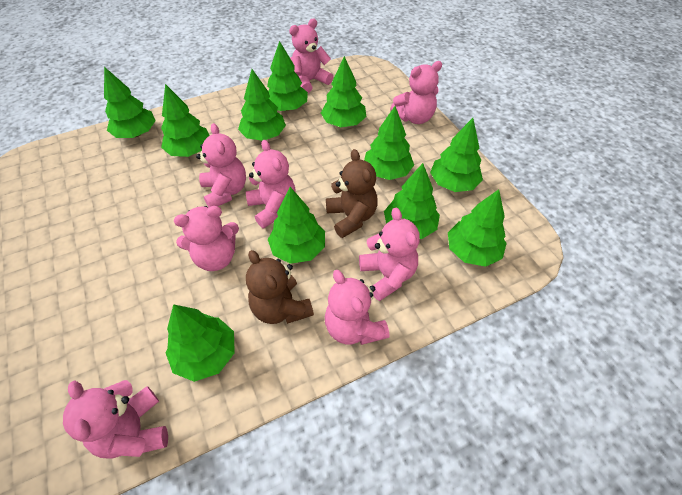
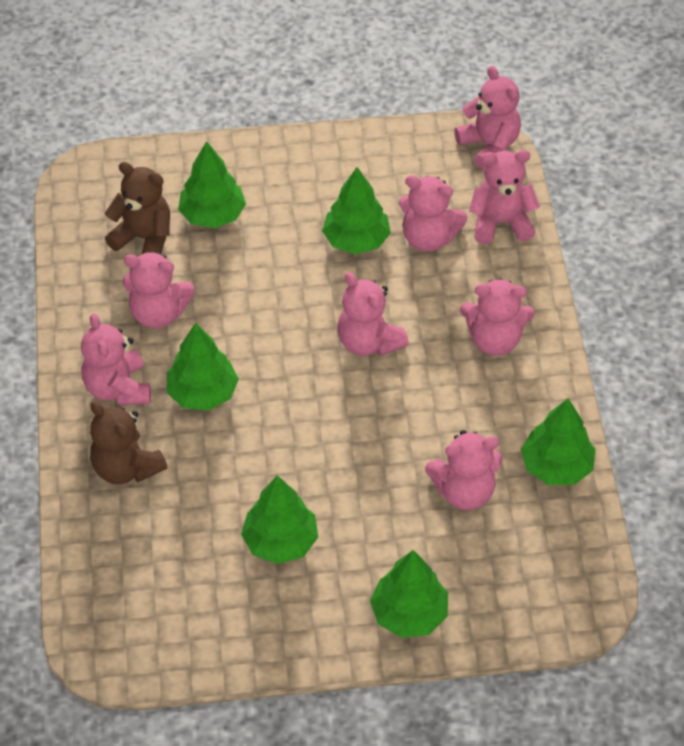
green tree: 11 -> 6

